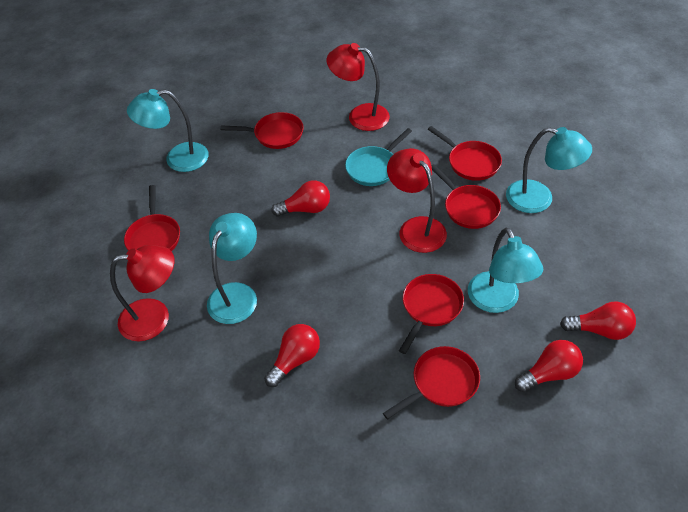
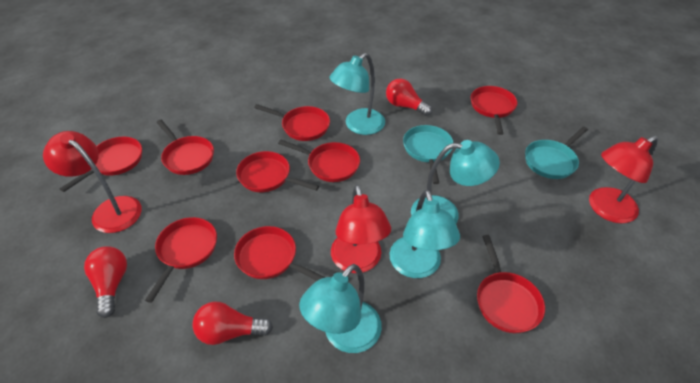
red light bulb: 4 -> 3
red pan: 6 -> 9
turquoise pan: 1 -> 2

